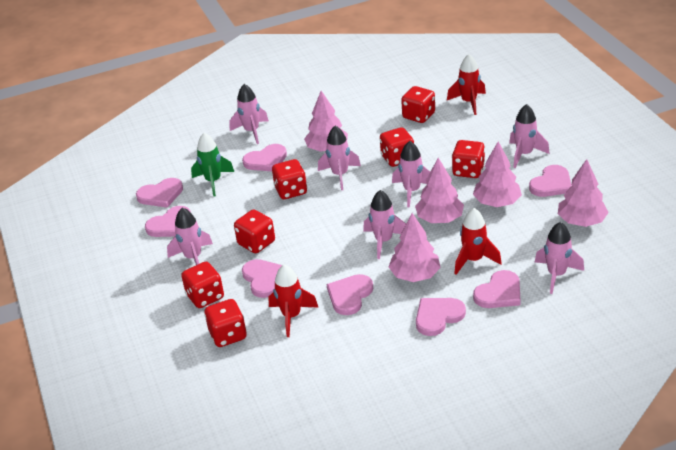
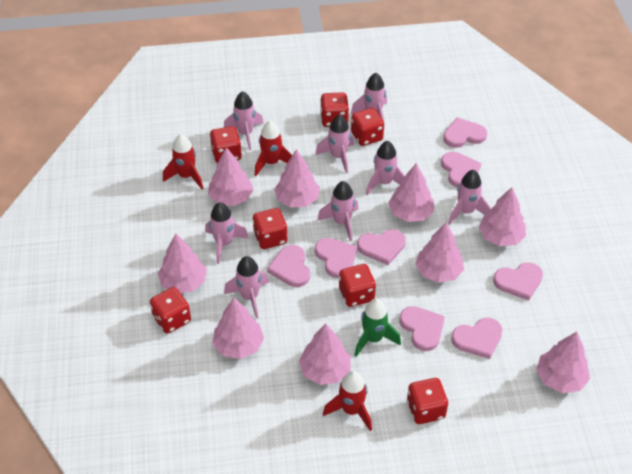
pink rocket: 7 -> 8
pink tree: 5 -> 9

